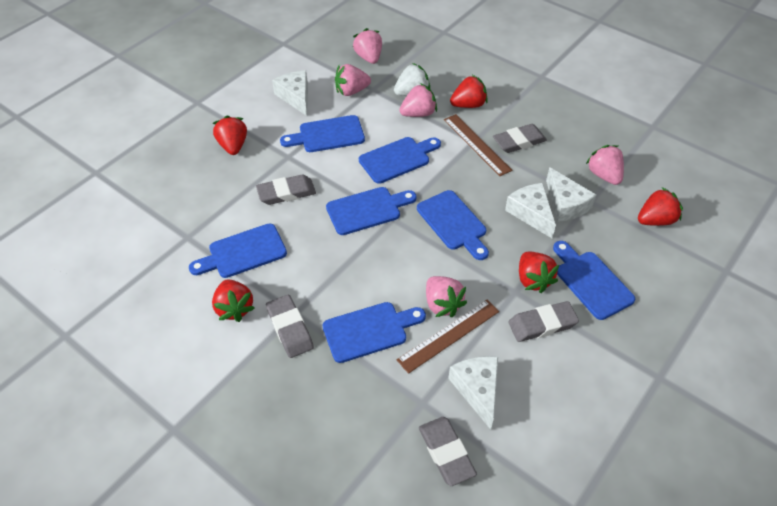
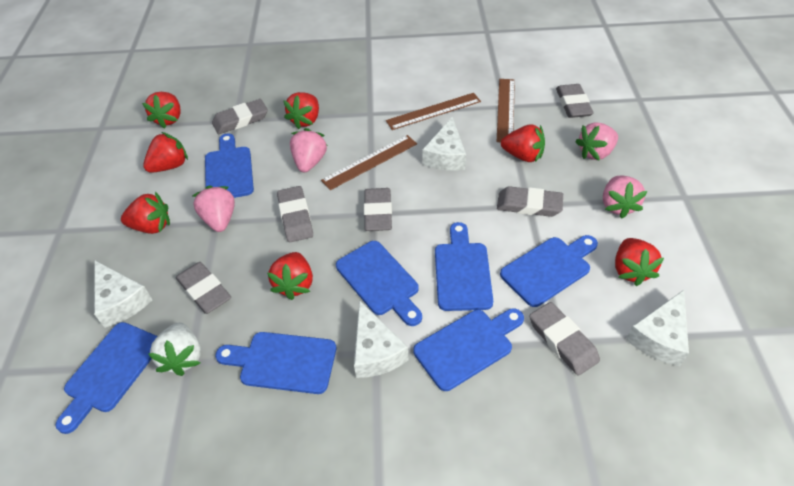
brown ruler: 2 -> 3
grey eraser: 5 -> 7
pink strawberry: 5 -> 4
red strawberry: 5 -> 7

